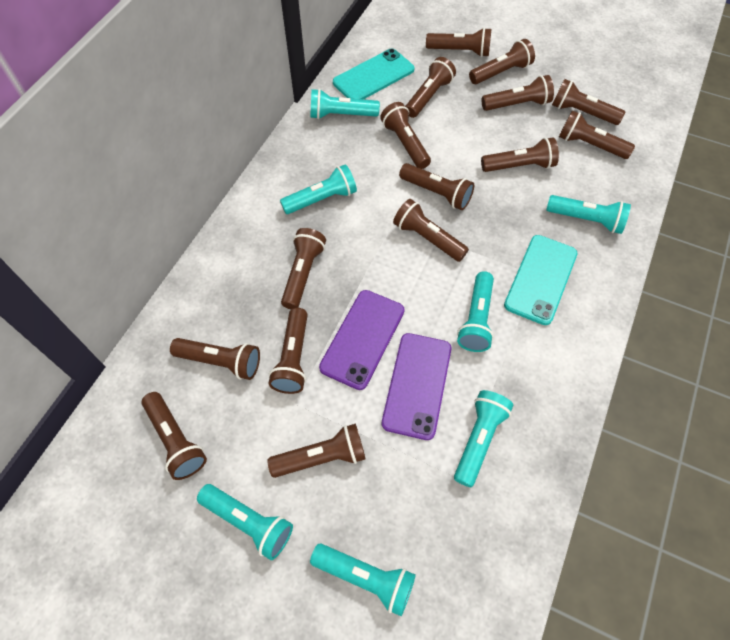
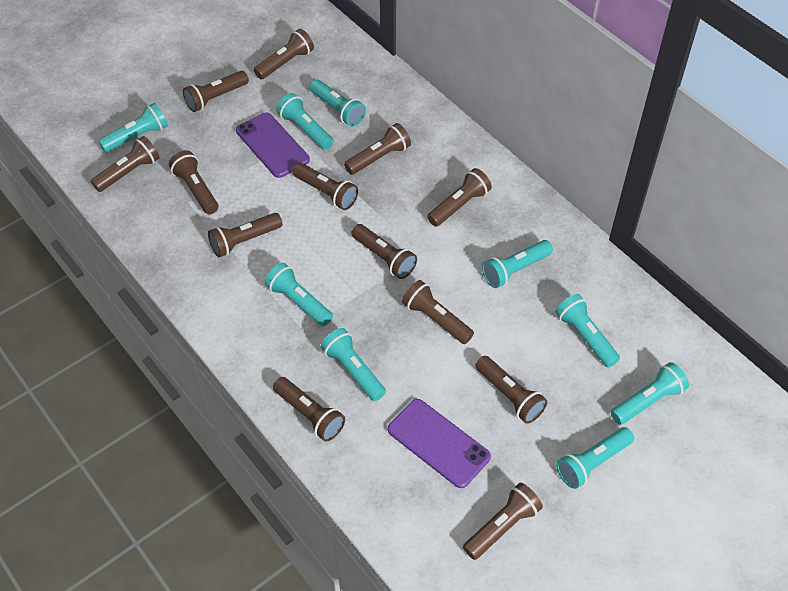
brown flashlight: 15 -> 13
turquoise flashlight: 7 -> 9
turquoise phone: 2 -> 0

